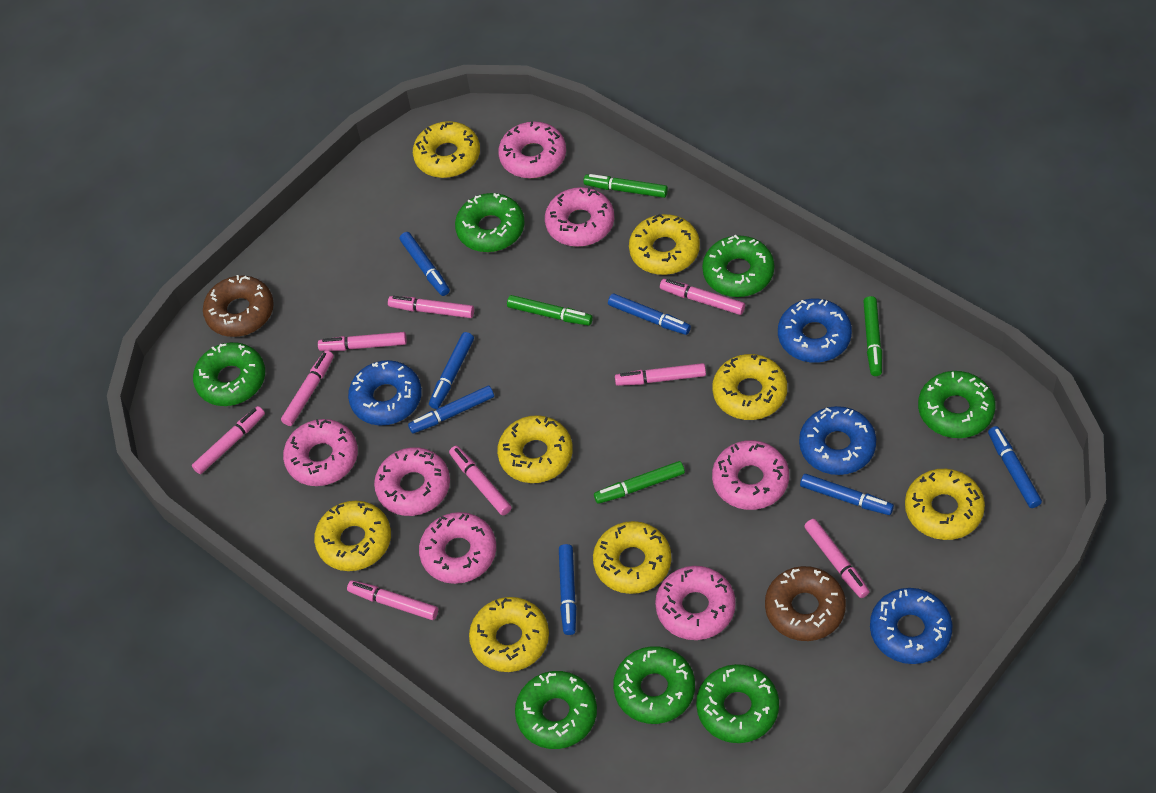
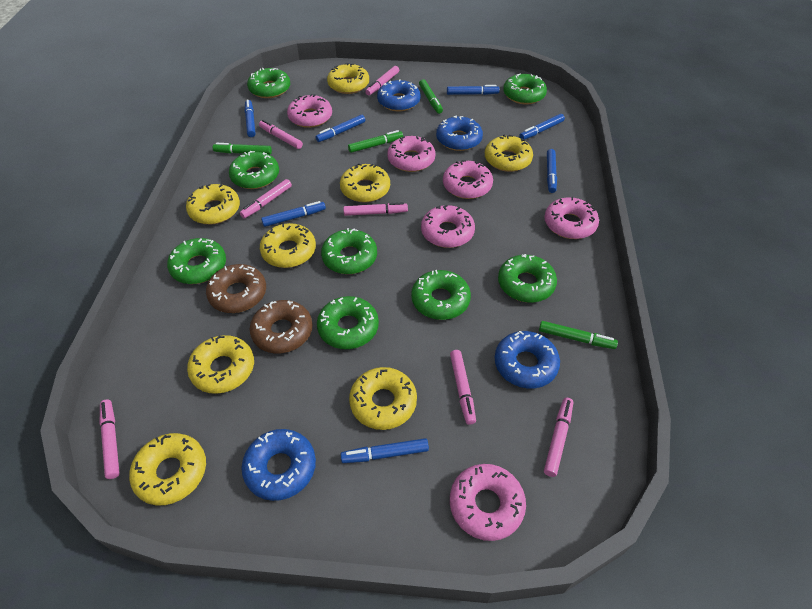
green donut: 7 -> 8
pink donut: 7 -> 6
pink marker: 9 -> 7

